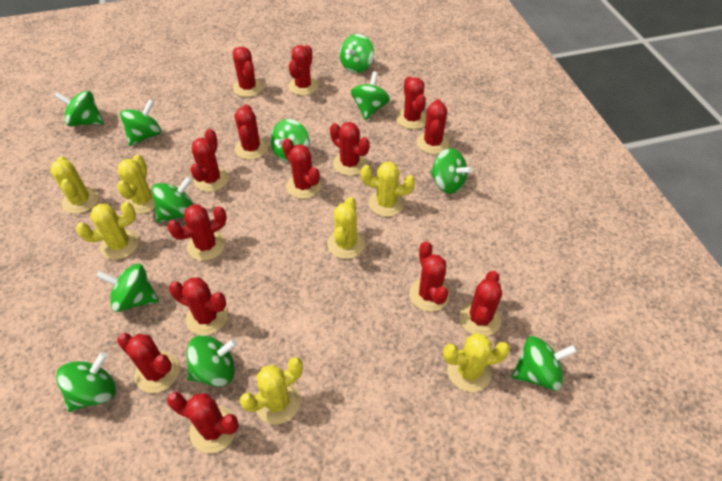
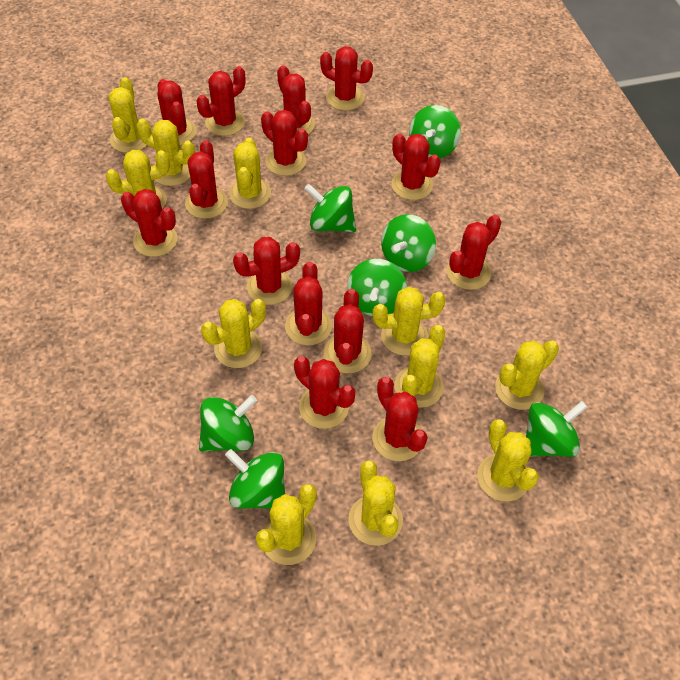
green spinning top: 11 -> 7
yellow cactus: 7 -> 11

